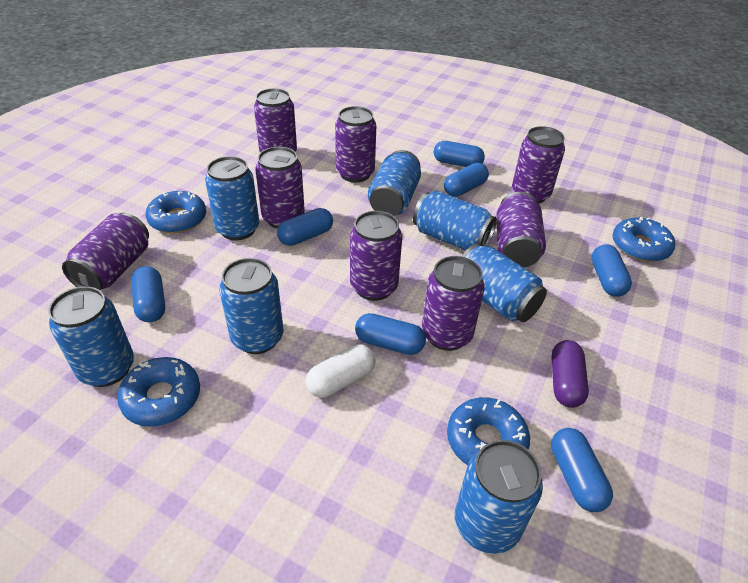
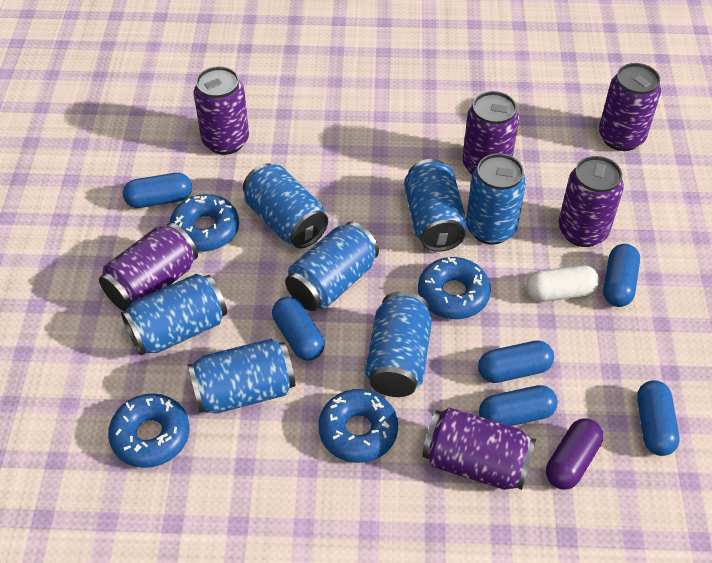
blue capsule: 7 -> 6
purple can: 8 -> 6

